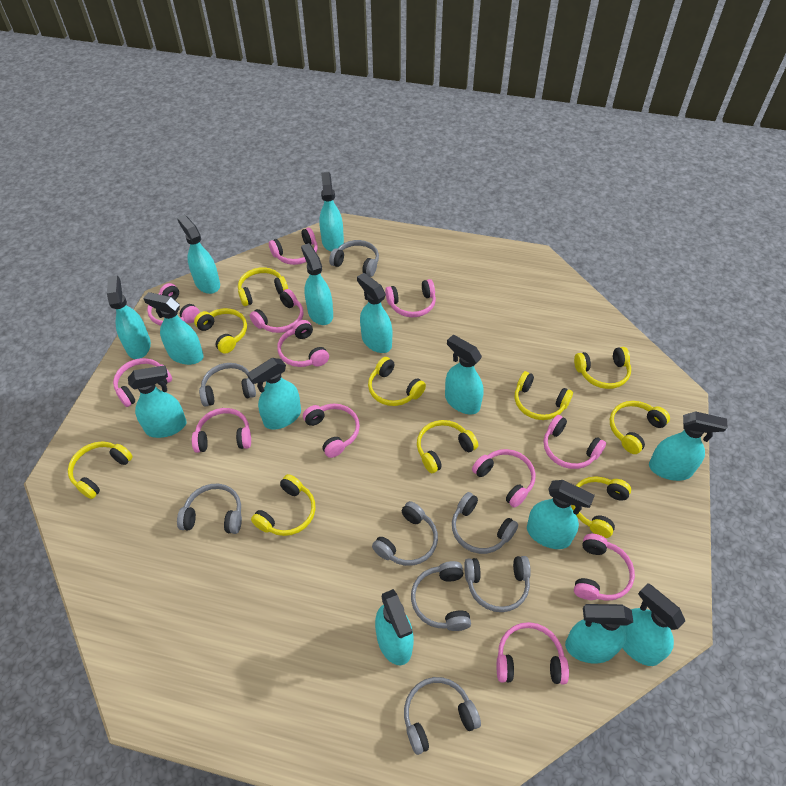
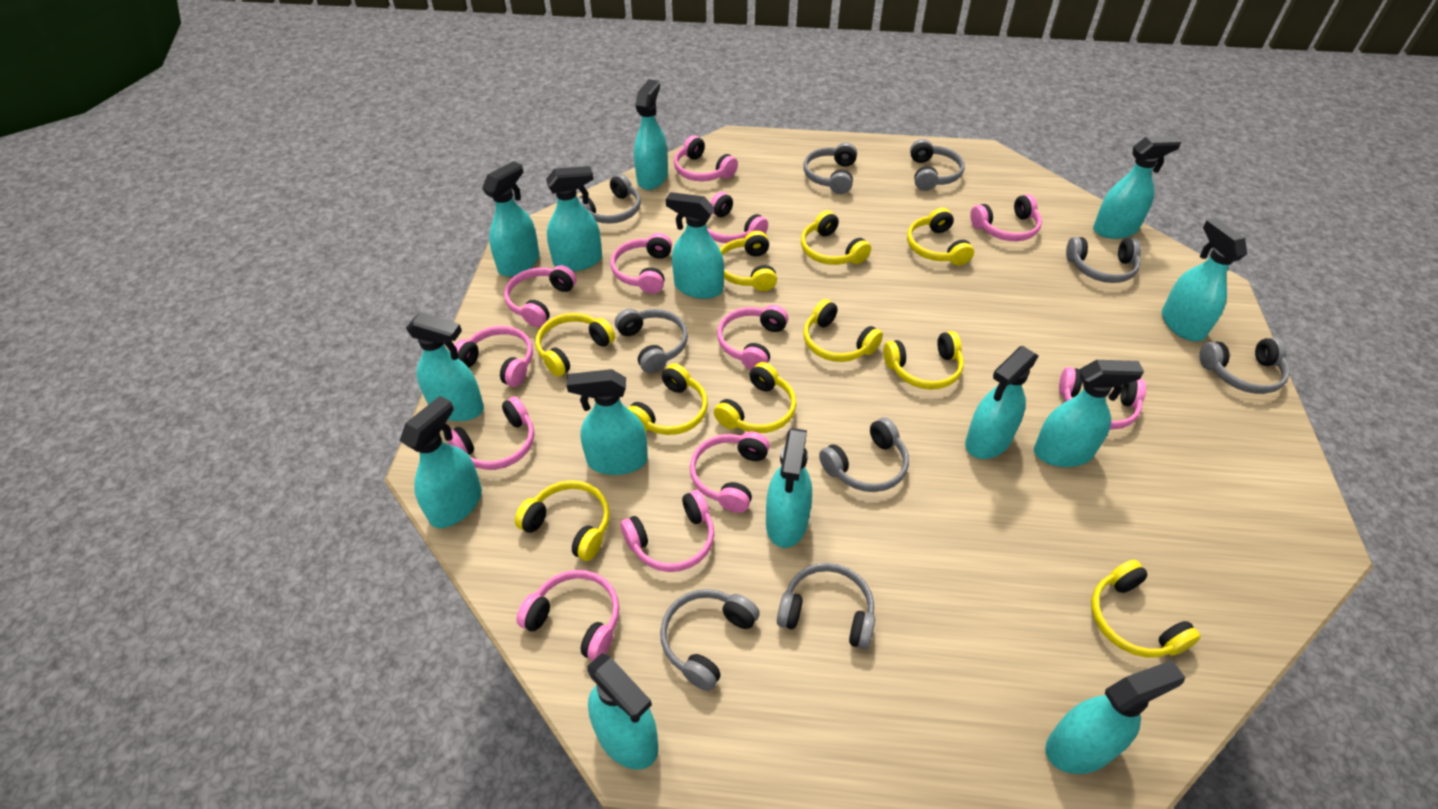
grey headphones: 8 -> 9

